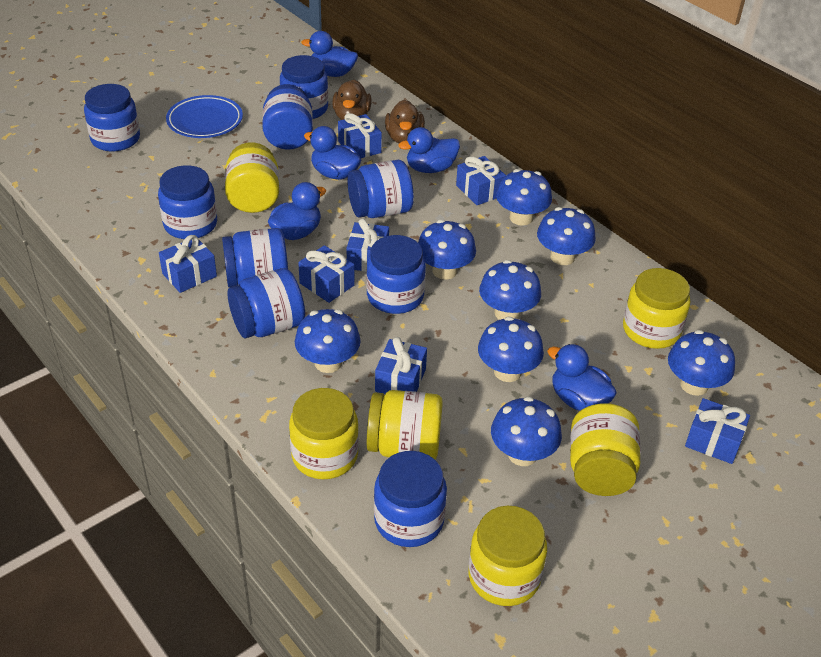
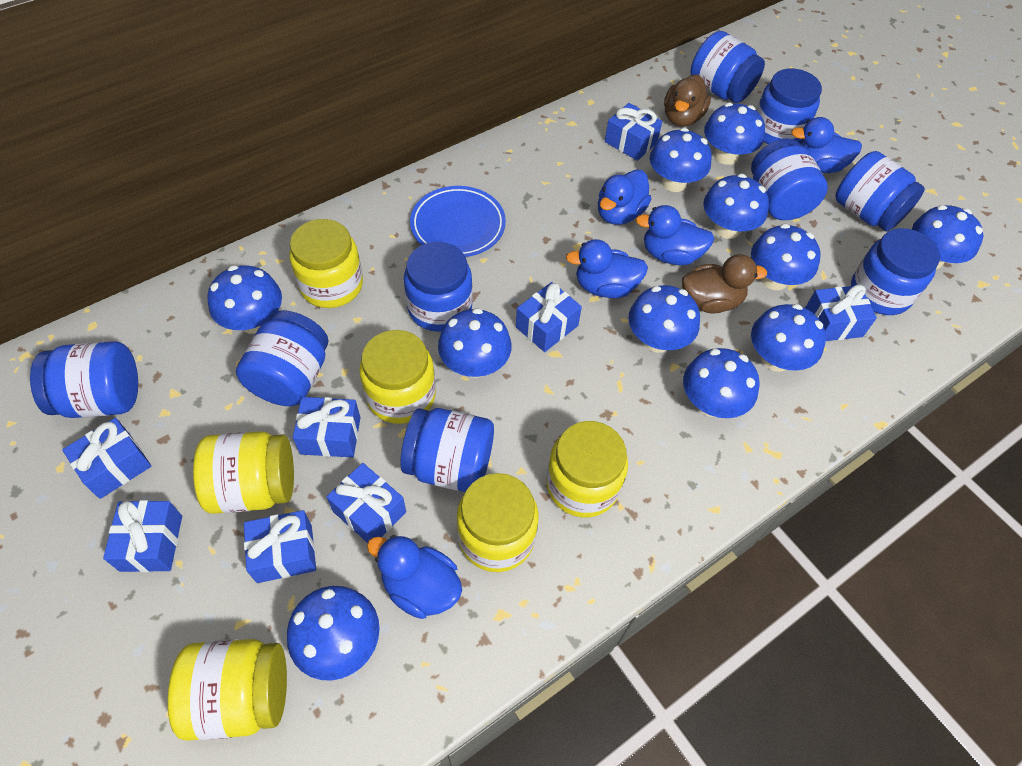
blue gift: 7 -> 8
blue mushroom: 8 -> 11

